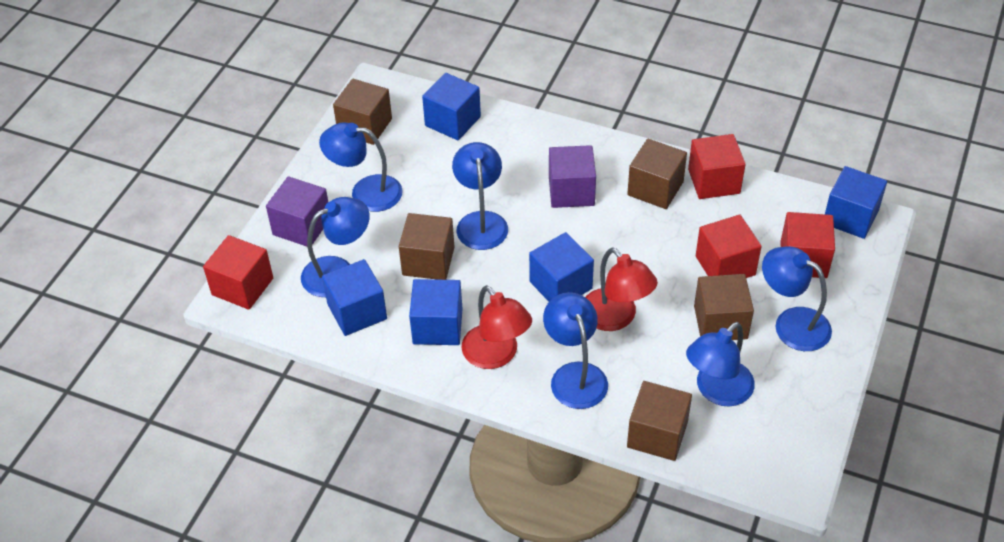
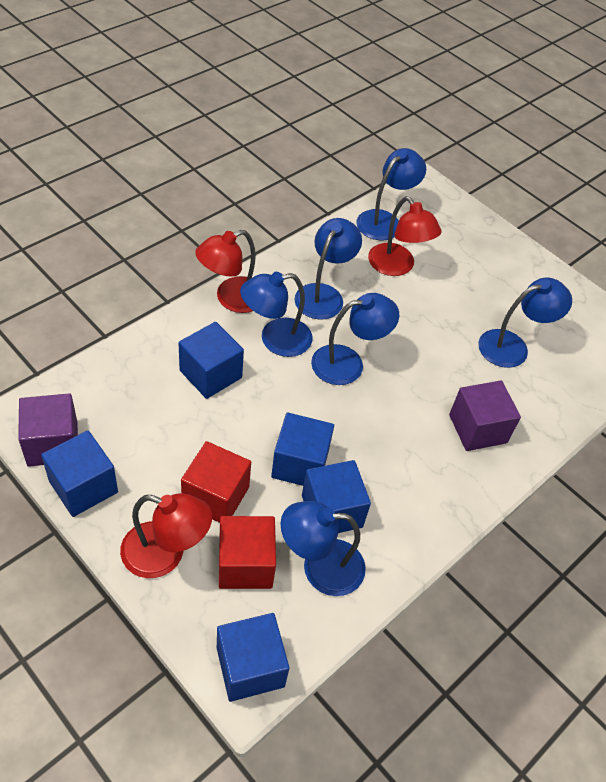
brown cube: 5 -> 0
red cube: 4 -> 2
red lamp: 2 -> 3

